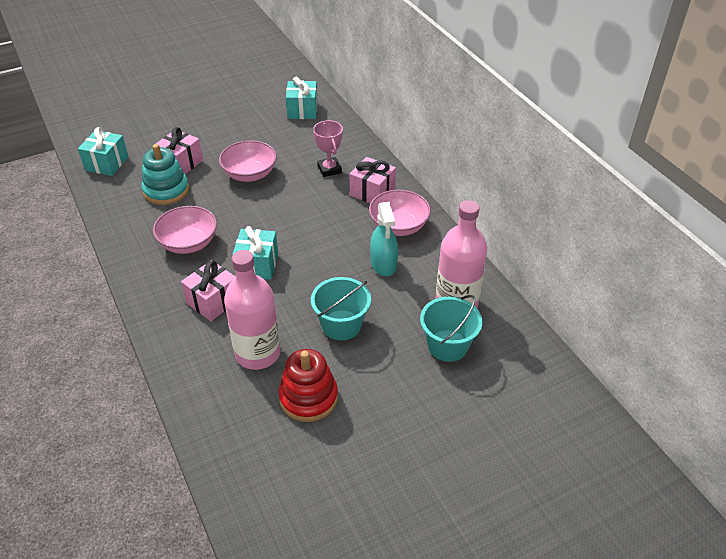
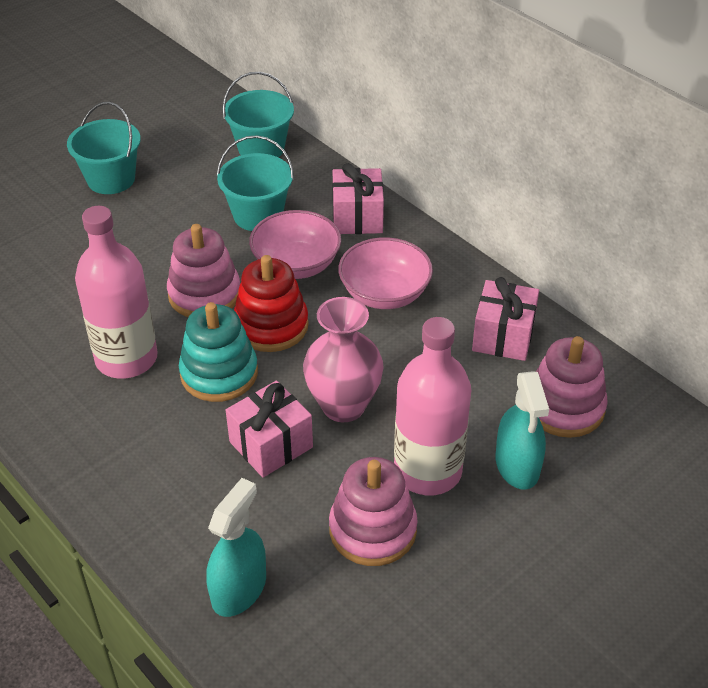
pink bowl: 3 -> 2
pink stacking toy: 0 -> 3
pink trophy: 1 -> 0
pink vase: 0 -> 1
turquoise bucket: 2 -> 3
turquoise gift: 3 -> 0
turquoise spray bottle: 1 -> 2

